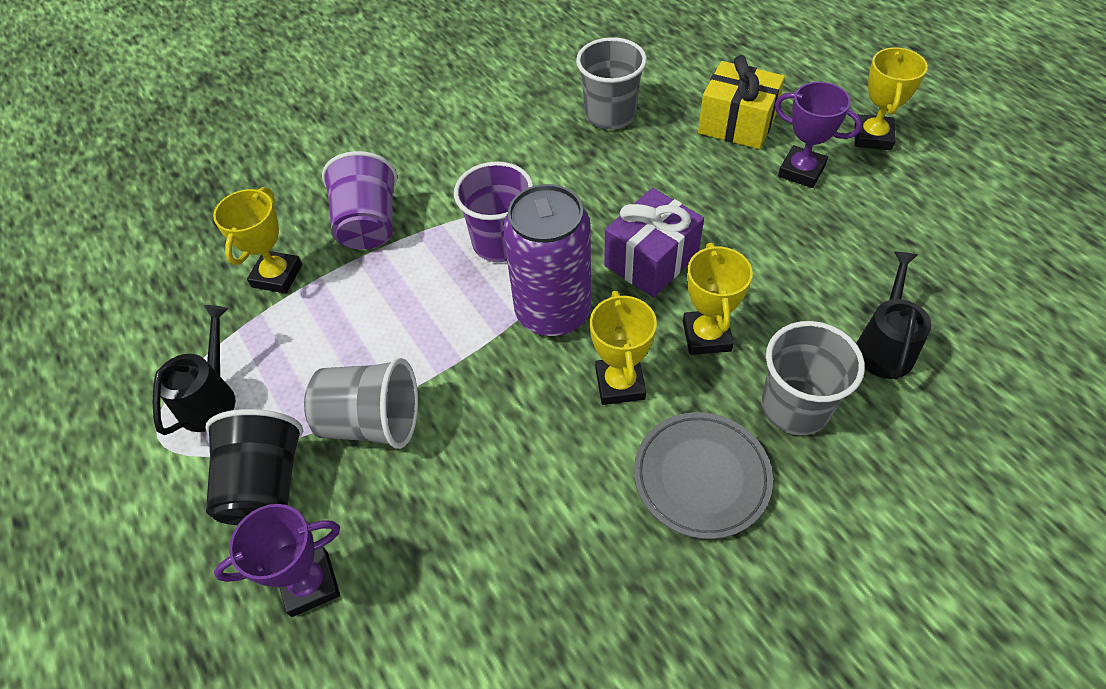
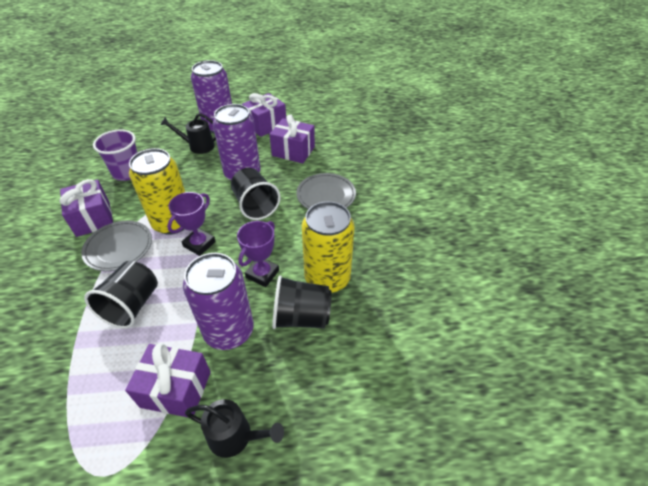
black cup: 1 -> 3
grey cup: 3 -> 0
grey plate: 1 -> 2
purple can: 1 -> 3
purple cup: 2 -> 1
purple gift: 1 -> 4
yellow can: 0 -> 2
yellow gift: 1 -> 0
yellow trophy: 4 -> 0

